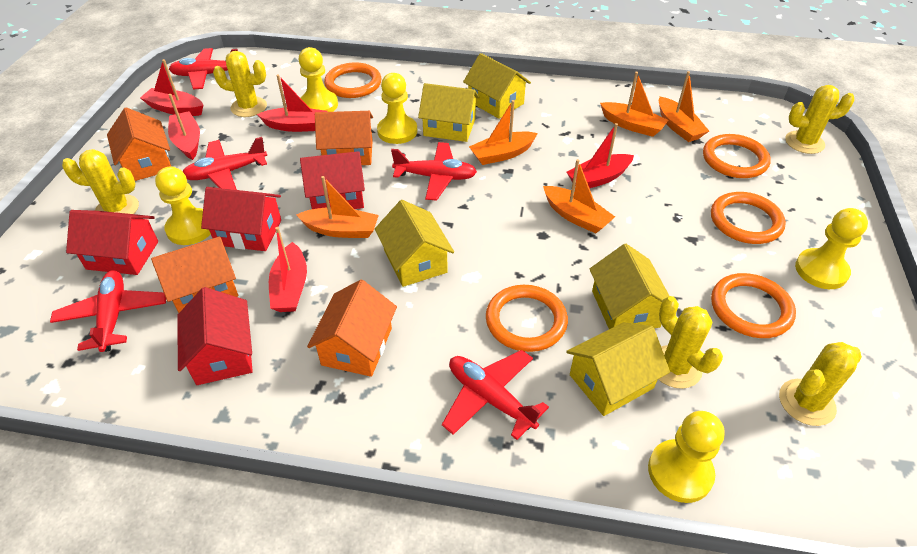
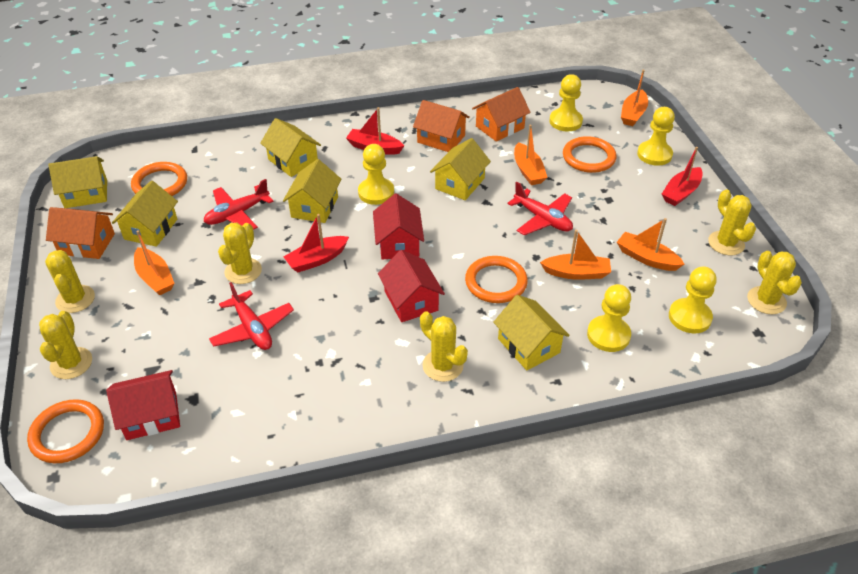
orange house: 4 -> 3
orange ring: 5 -> 4
red boat: 5 -> 3
red house: 4 -> 3
red plane: 5 -> 3
yellow cactus: 5 -> 6
yellow house: 5 -> 6

